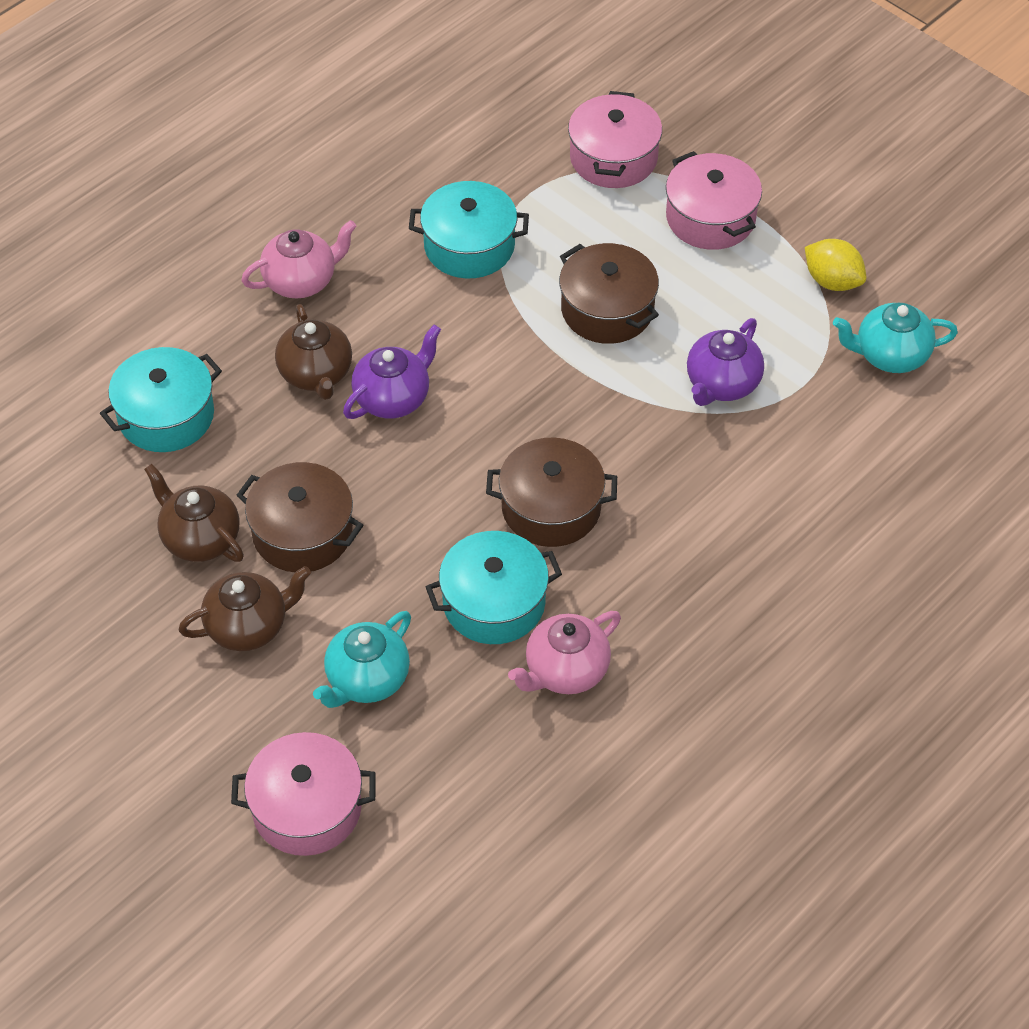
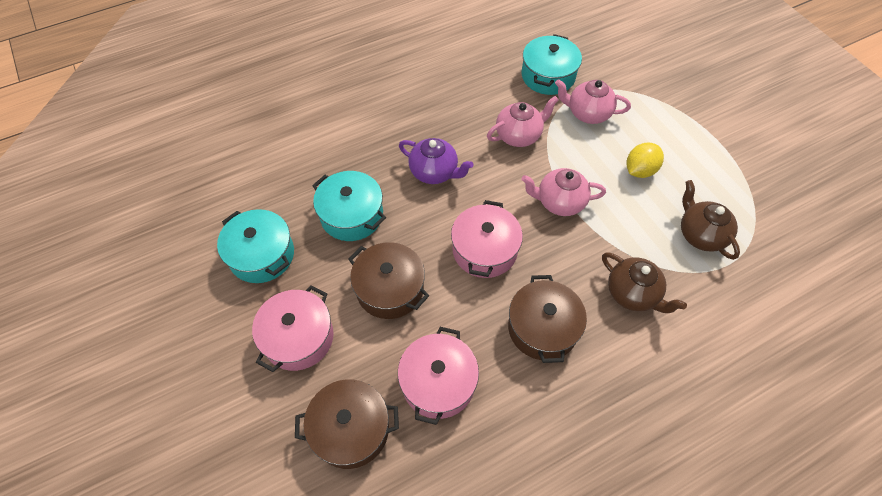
brown teapot: 3 -> 2
pink teapot: 2 -> 3
purple teapot: 2 -> 1
turquoise teapot: 2 -> 0

